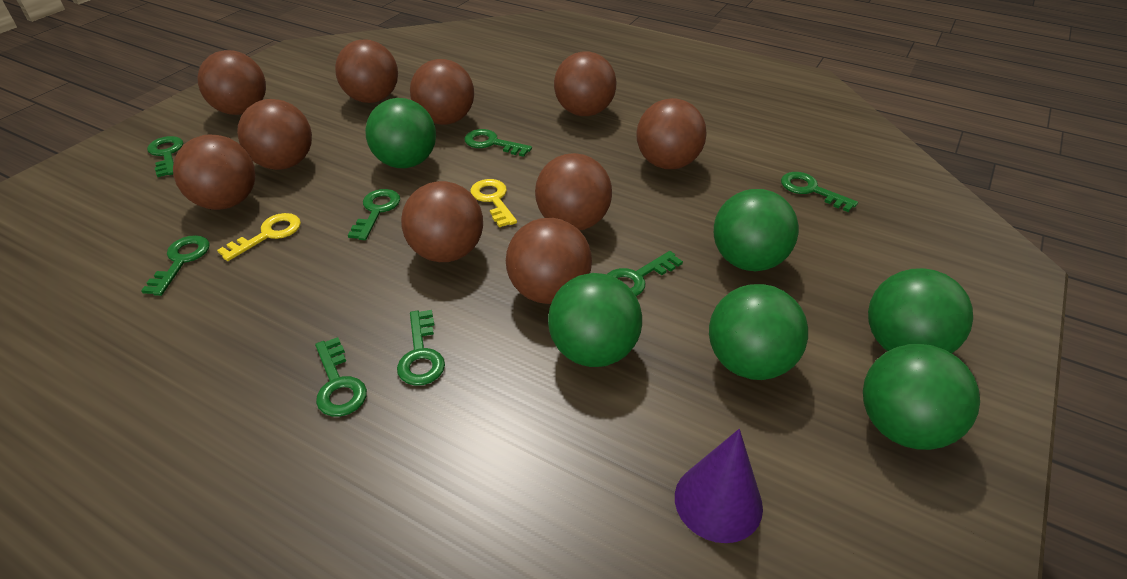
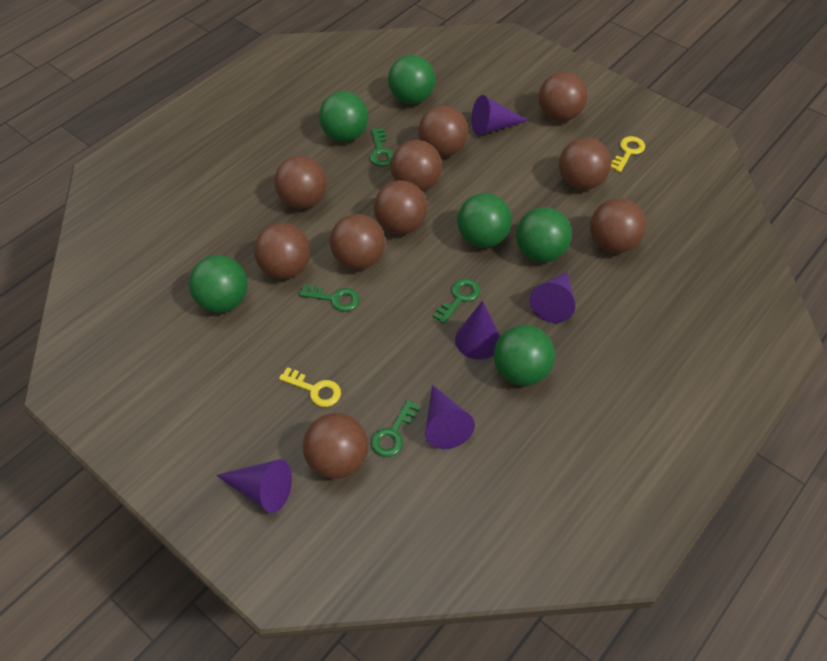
green key: 8 -> 4
purple cone: 1 -> 5

